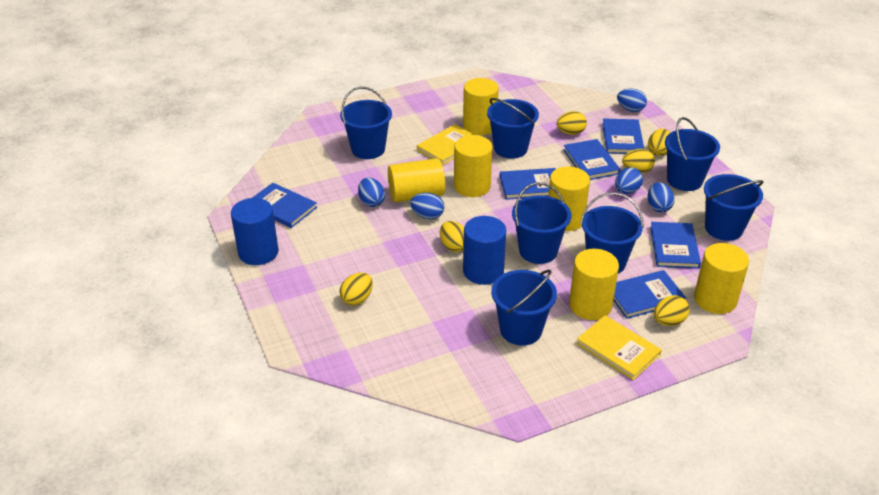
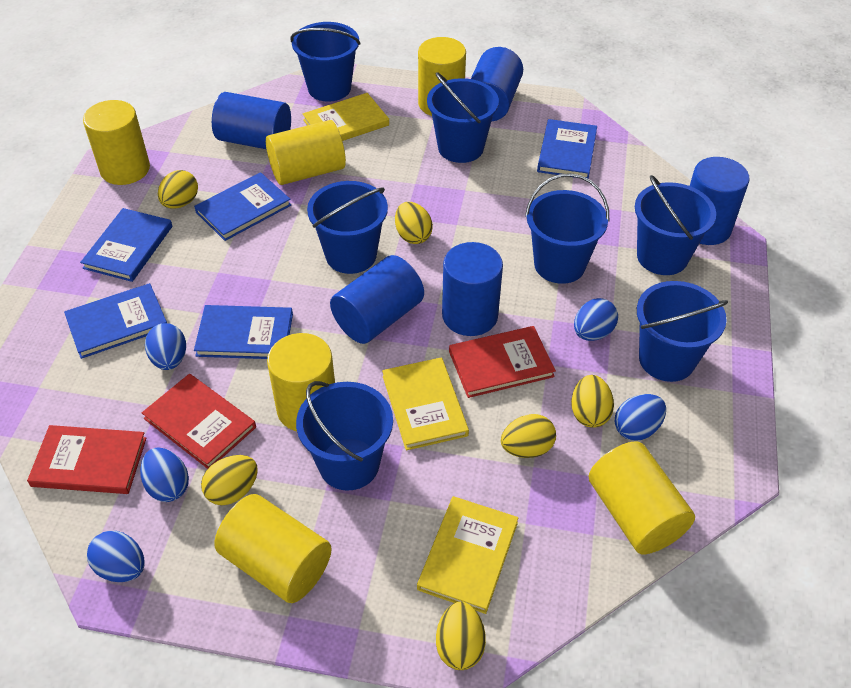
blue book: 6 -> 5
blue cylinder: 2 -> 5
red book: 0 -> 3
yellow book: 2 -> 3

